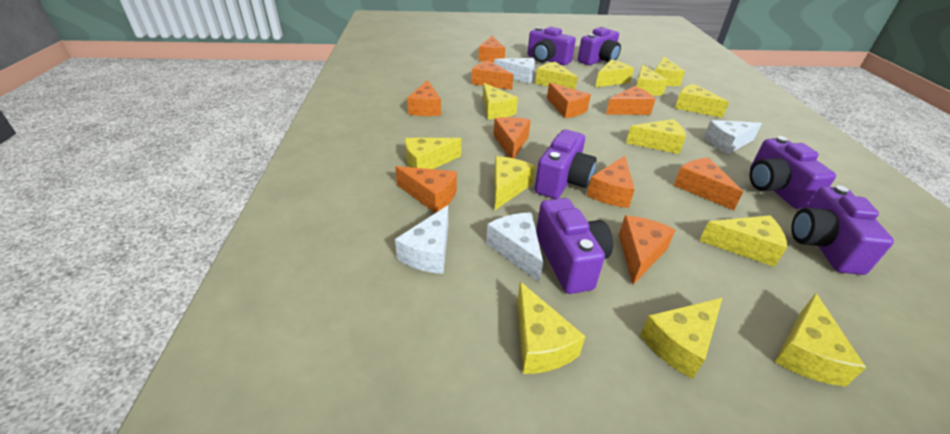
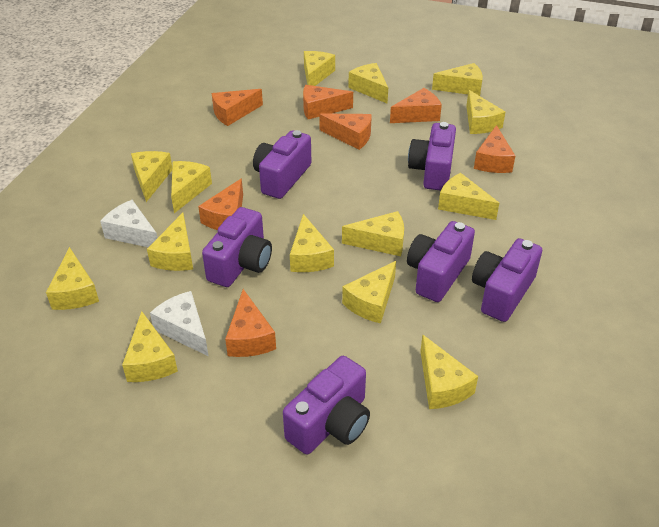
orange cheese: 10 -> 7
white cheese: 4 -> 2
yellow cheese: 13 -> 14

